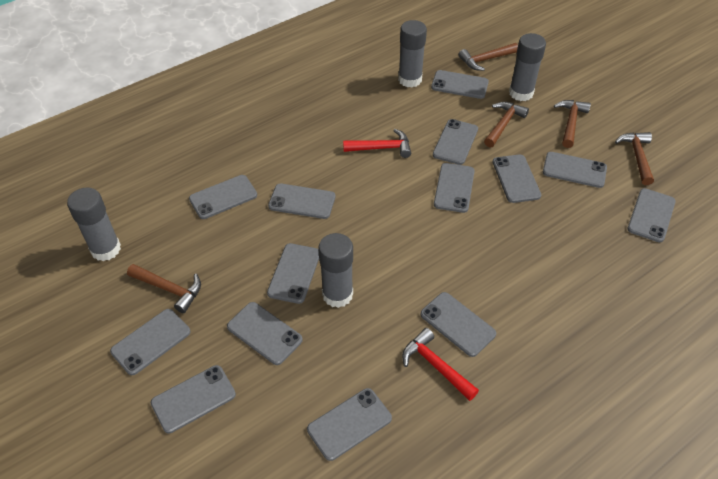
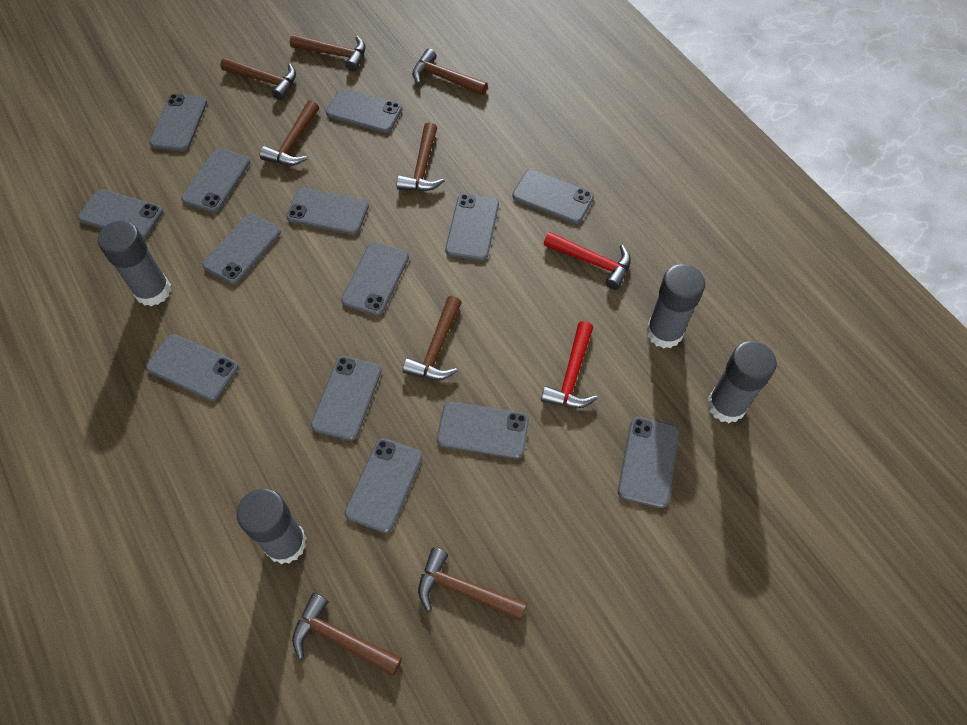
brown hammer: 5 -> 8

